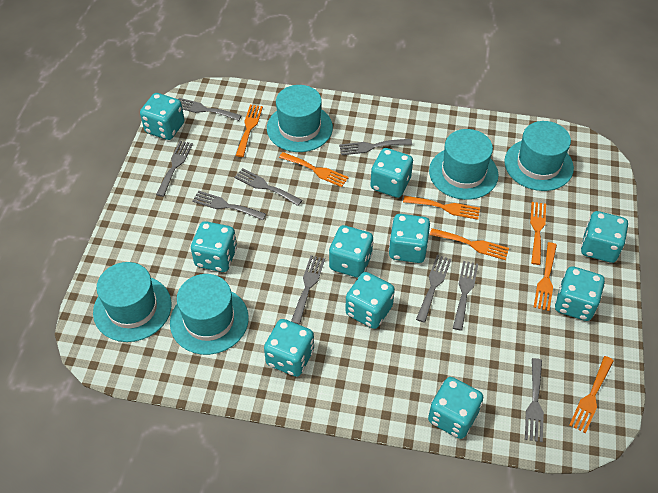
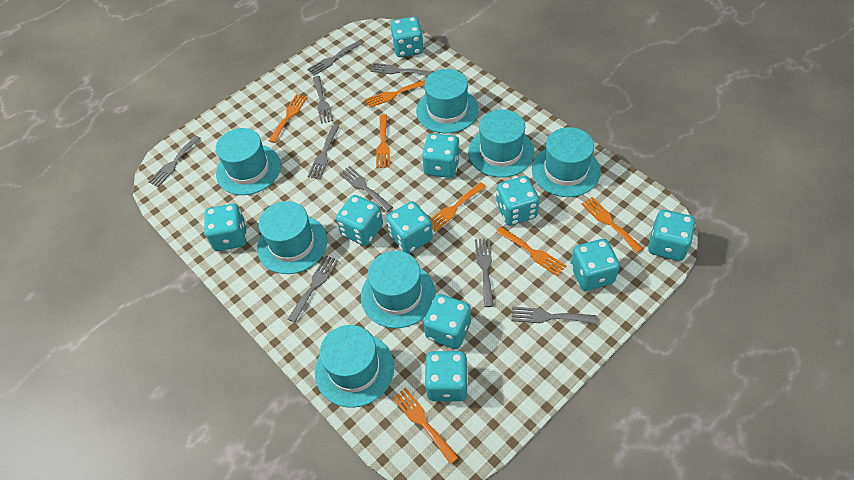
turquoise hat: 5 -> 7

